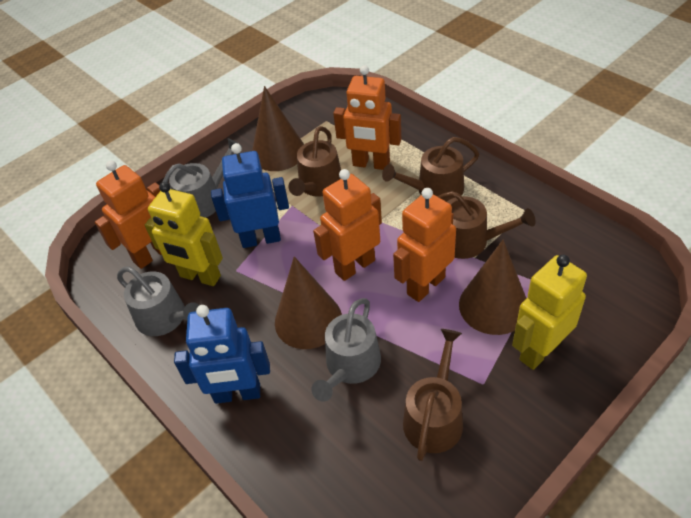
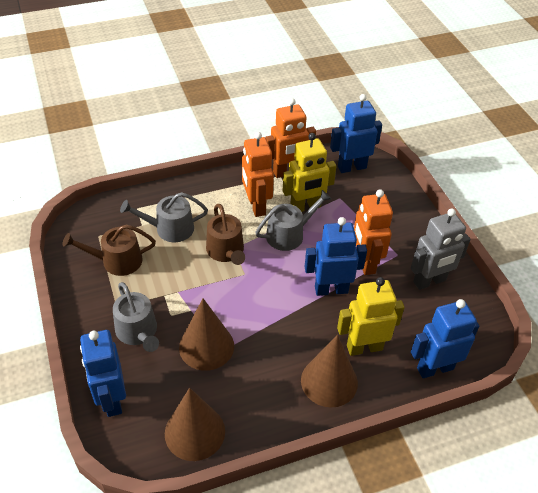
blue robot: 2 -> 4
brown watering can: 4 -> 2
grey robot: 0 -> 1
orange robot: 4 -> 3

